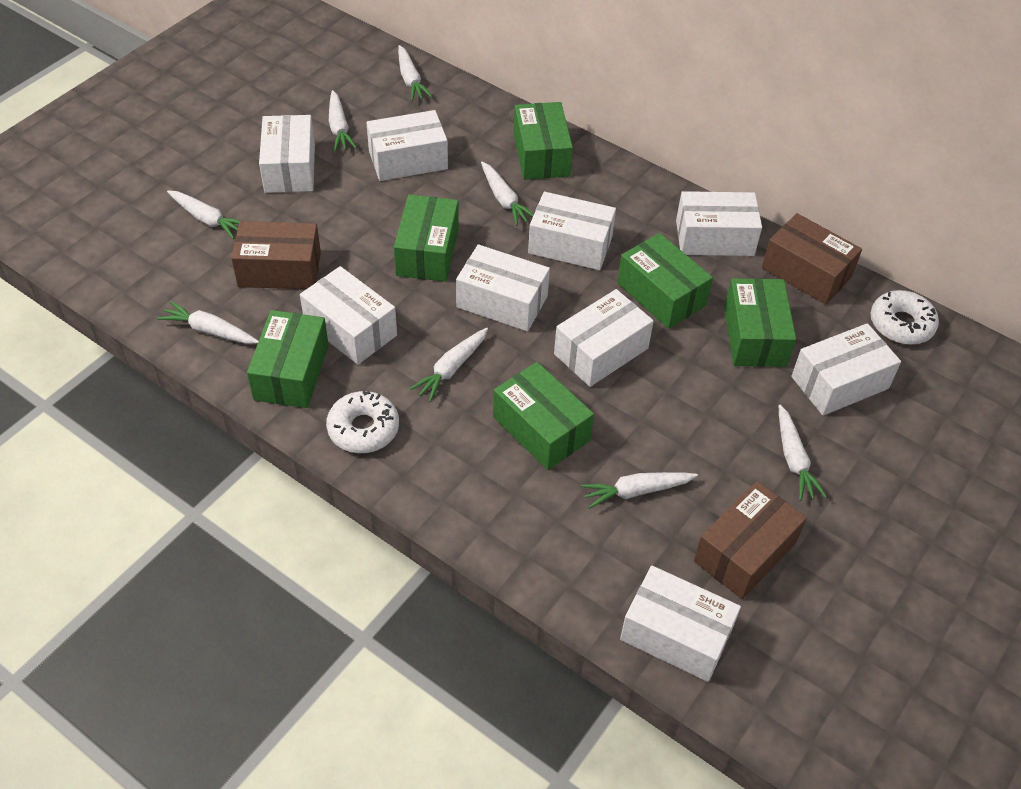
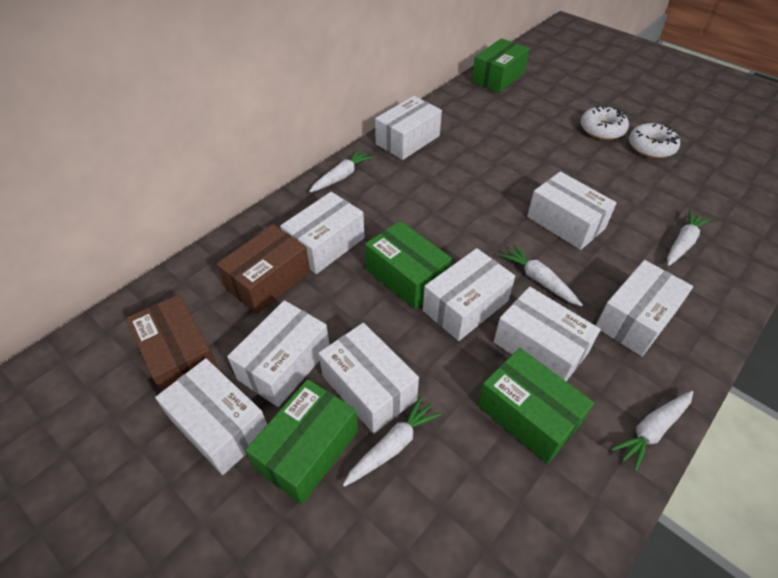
brown box: 3 -> 2
green box: 6 -> 4
white carrot: 8 -> 5

